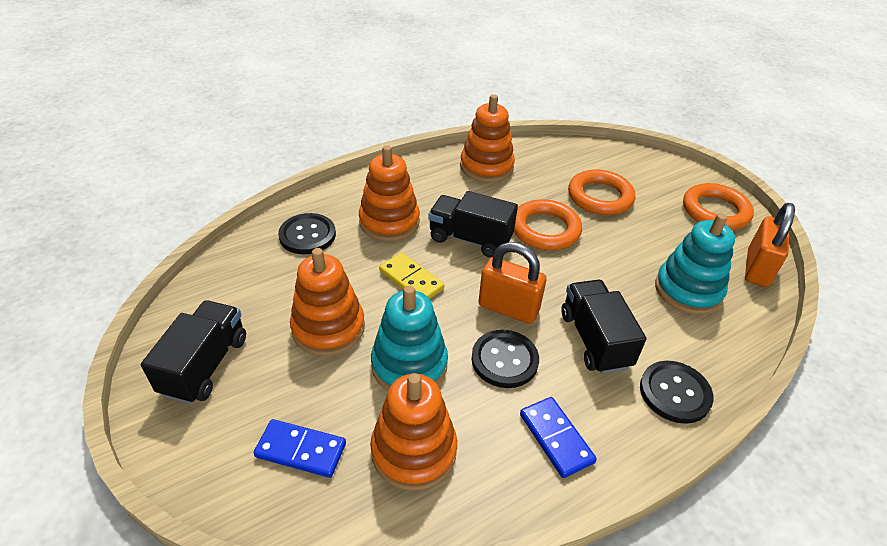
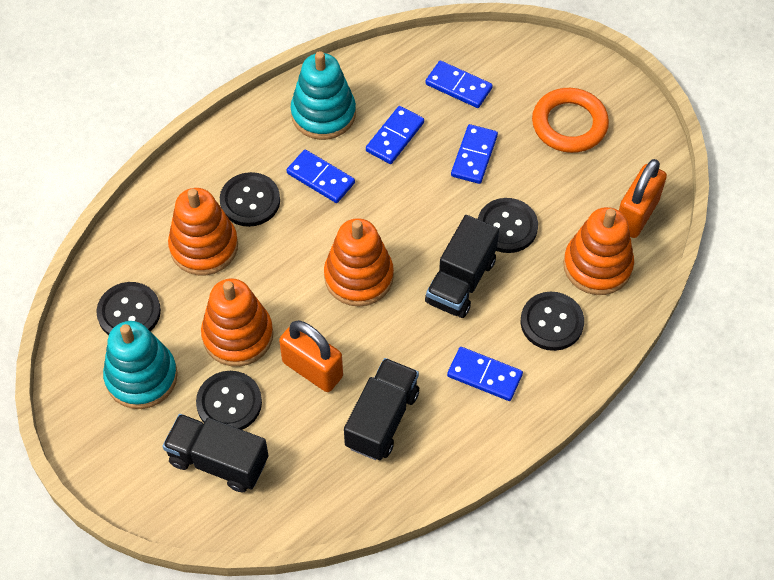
black button: 3 -> 5
blue domino: 2 -> 5
orange ring: 3 -> 1
yellow domino: 1 -> 0

